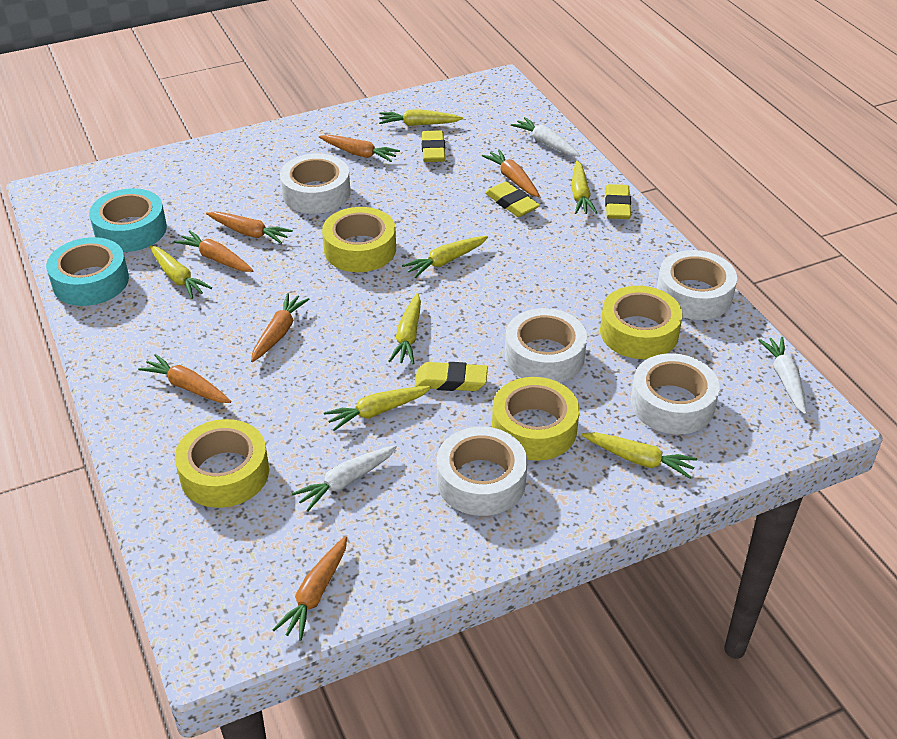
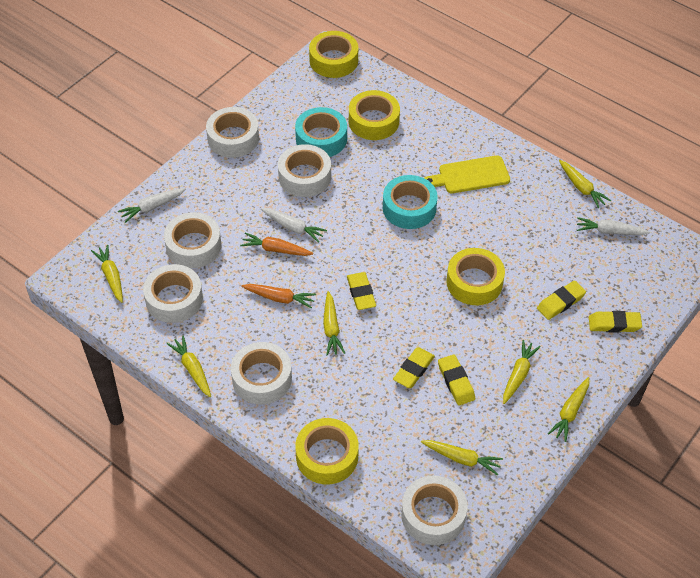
orange carrot: 7 -> 2
white tape: 5 -> 6
yellow cutting board: 0 -> 1
yellow eraser: 4 -> 5

